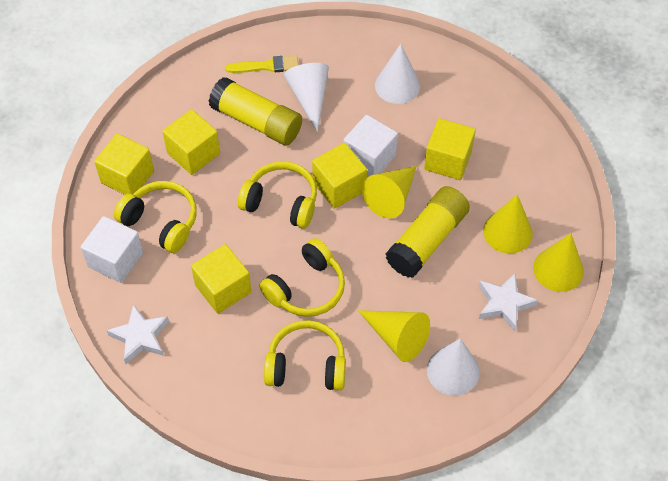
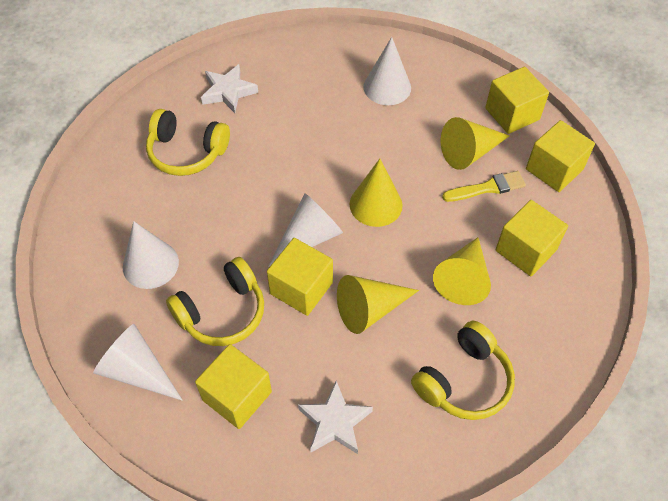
white cone: 3 -> 4
white cube: 2 -> 0
yellow glue stick: 2 -> 0
yellow headphones: 4 -> 3

